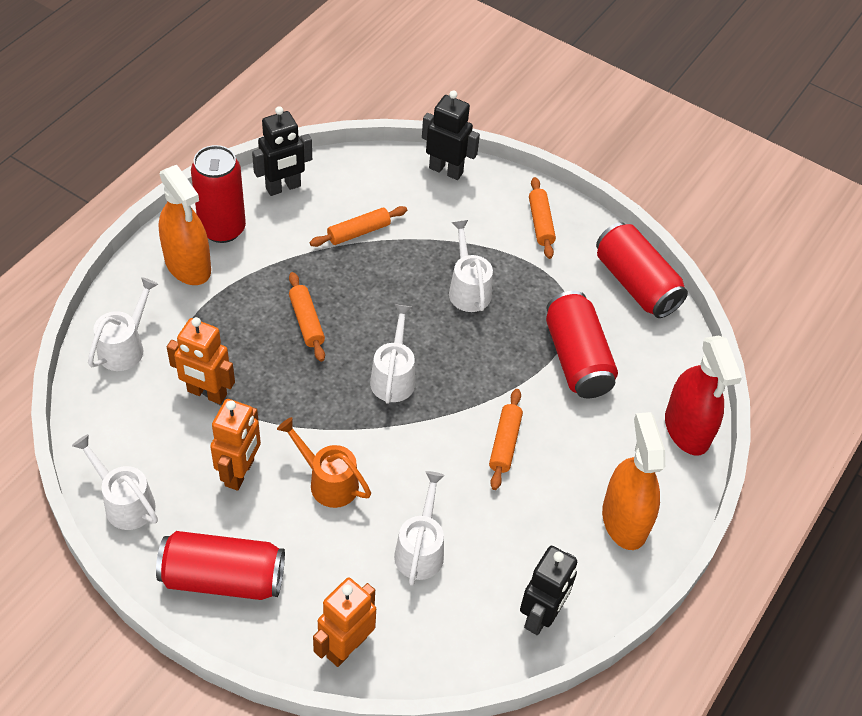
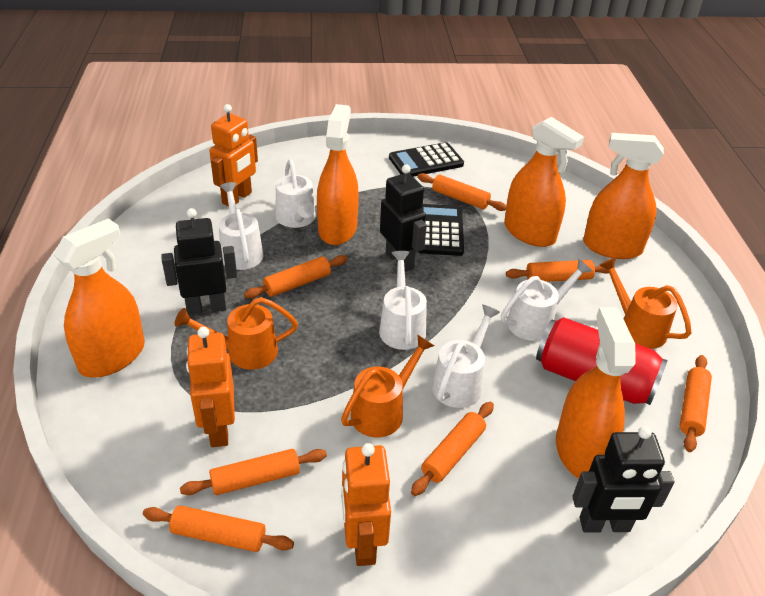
black calculator: 0 -> 2
orange rolling pin: 4 -> 7
orange spray bottle: 2 -> 5
orange watering can: 1 -> 3
red can: 4 -> 1
red spray bottle: 1 -> 0

